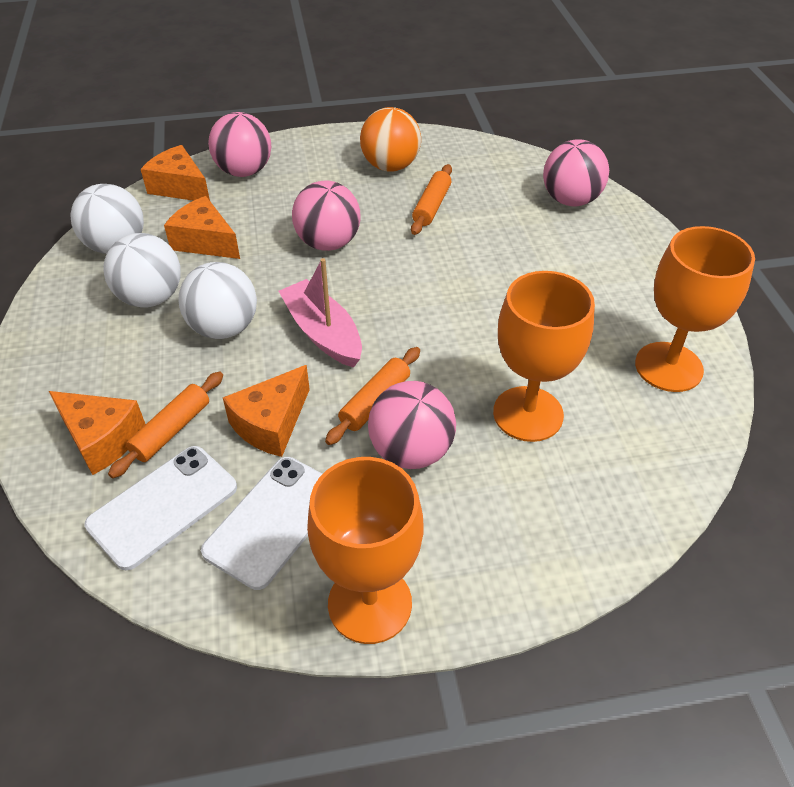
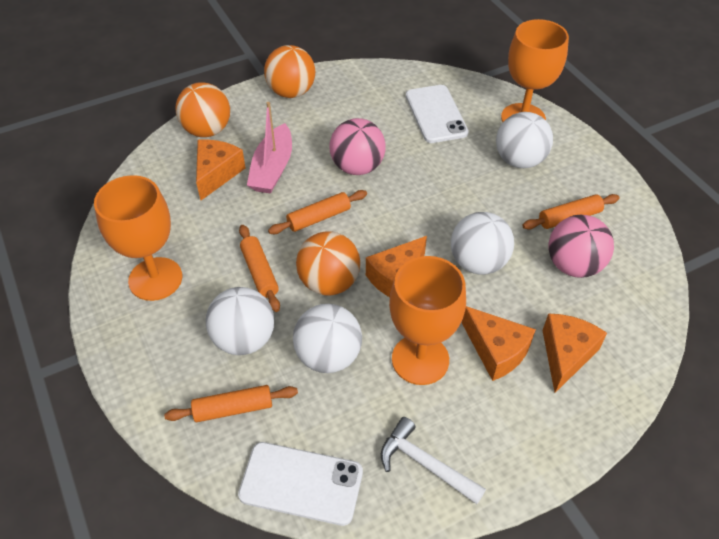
orange ball: 1 -> 3
orange rolling pin: 3 -> 4
pink ball: 4 -> 2
white ball: 3 -> 4
white hammer: 0 -> 1

